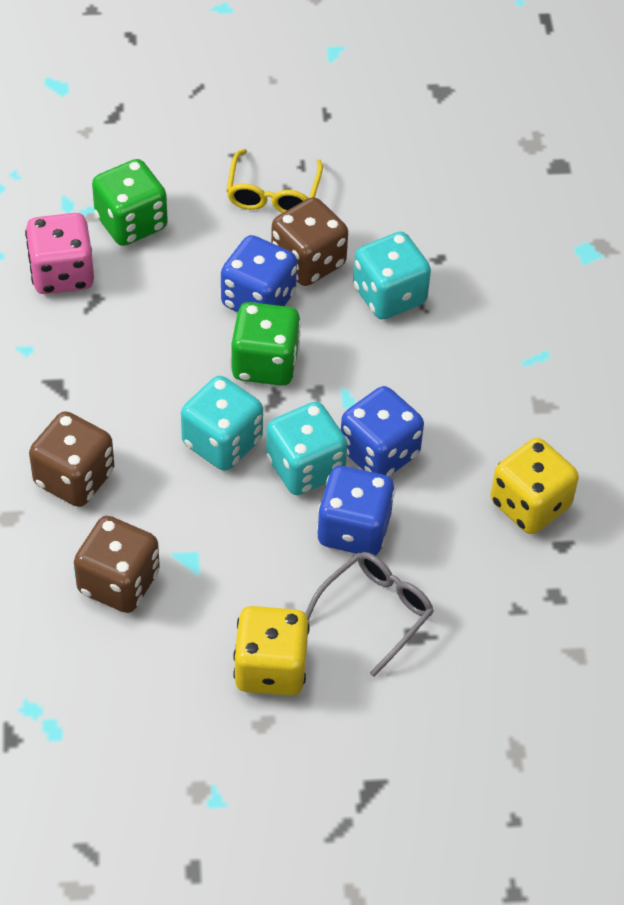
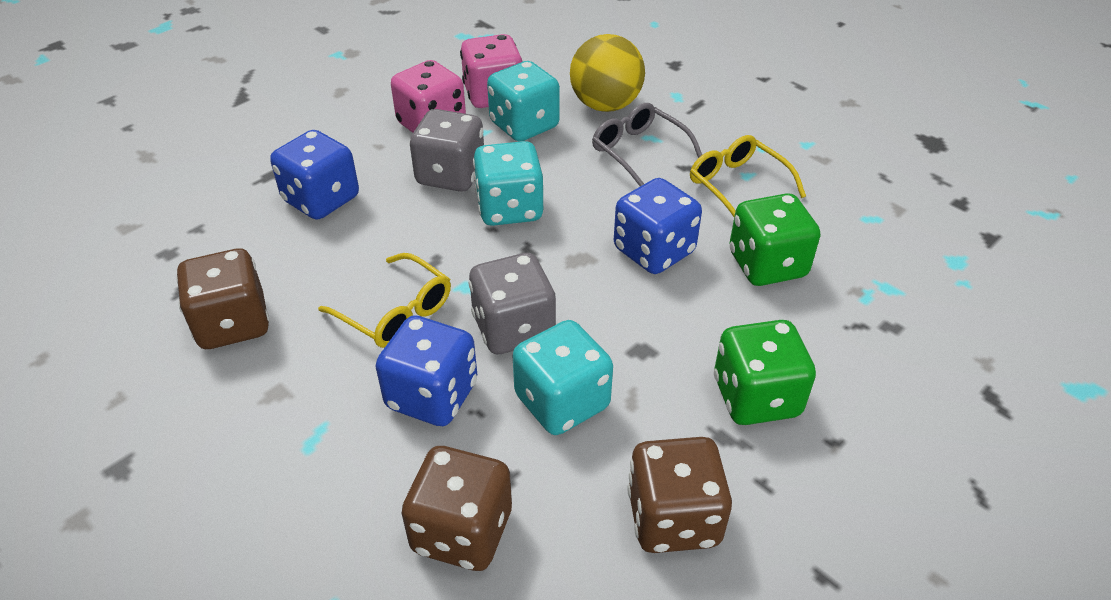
grey dice: 0 -> 2
pink dice: 1 -> 2
yellow ball: 0 -> 1
yellow dice: 2 -> 0
yellow glasses: 1 -> 2

